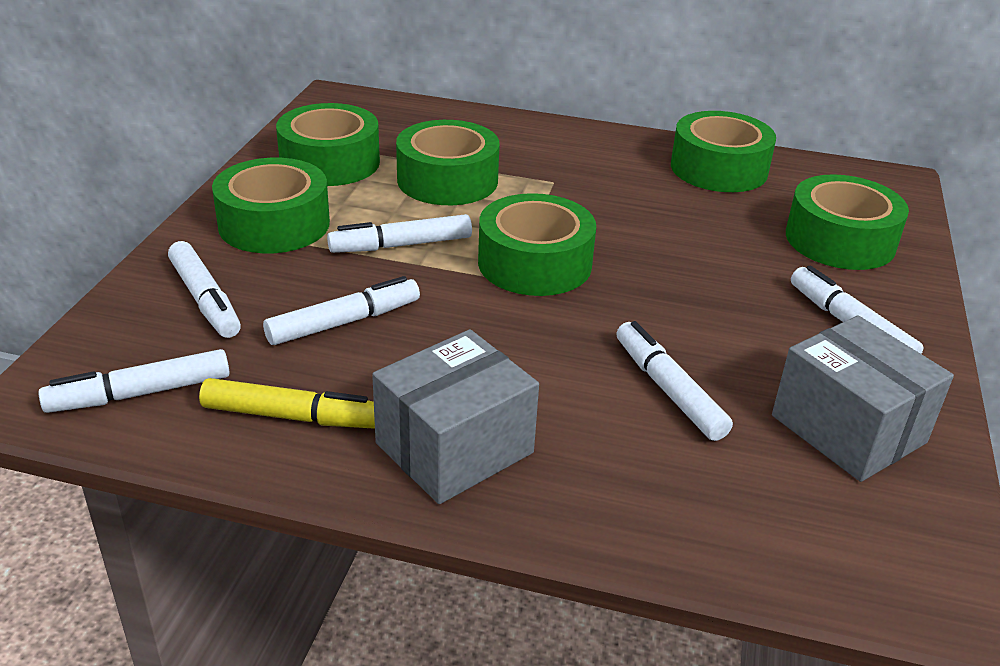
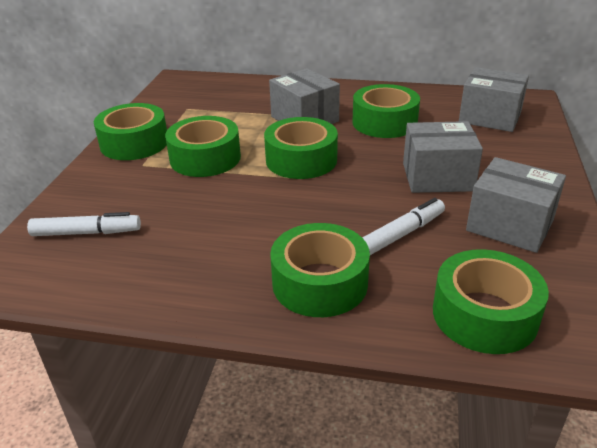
grey box: 2 -> 4
white marker: 6 -> 2
yellow marker: 1 -> 0

